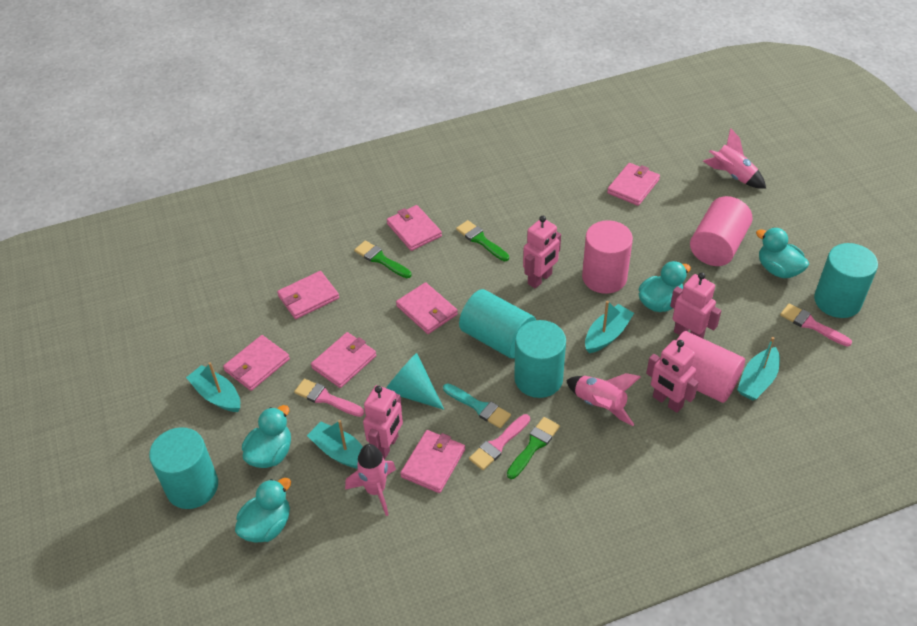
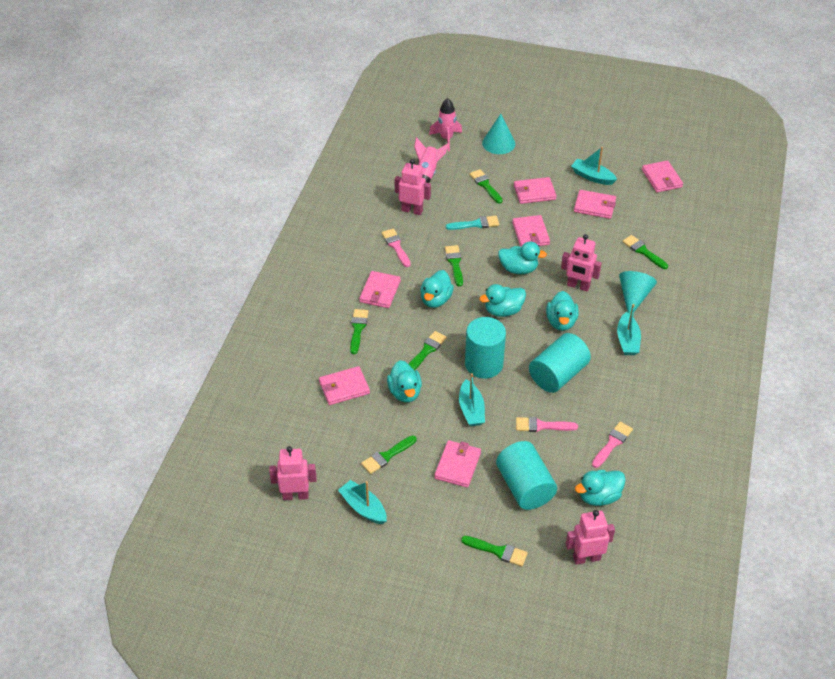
green brush: 3 -> 7
pink cylinder: 3 -> 0
pink rocket: 3 -> 2
turquoise cone: 1 -> 2
turquoise cylinder: 4 -> 3
turquoise duck: 4 -> 6

